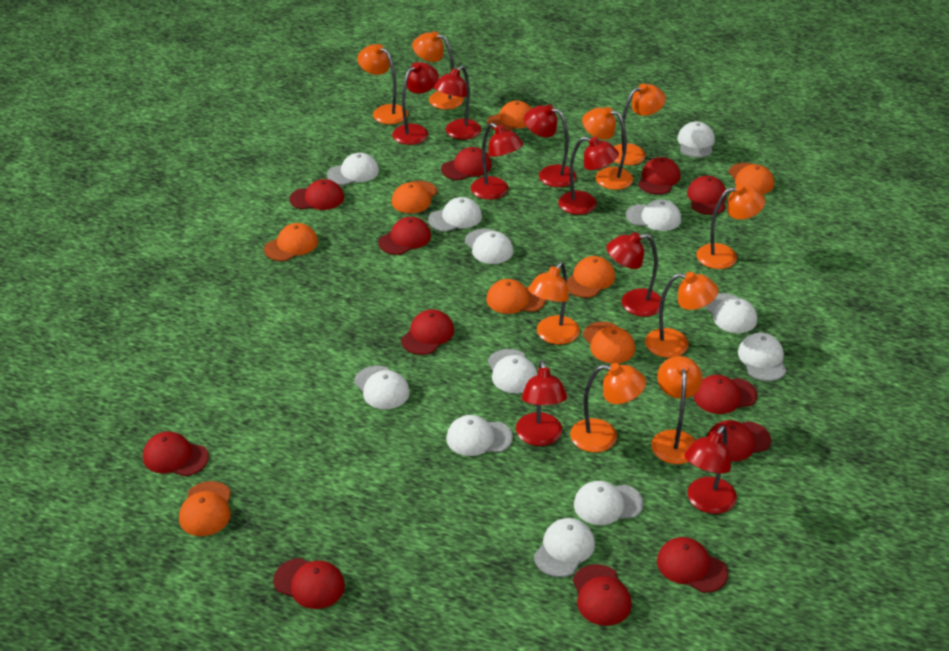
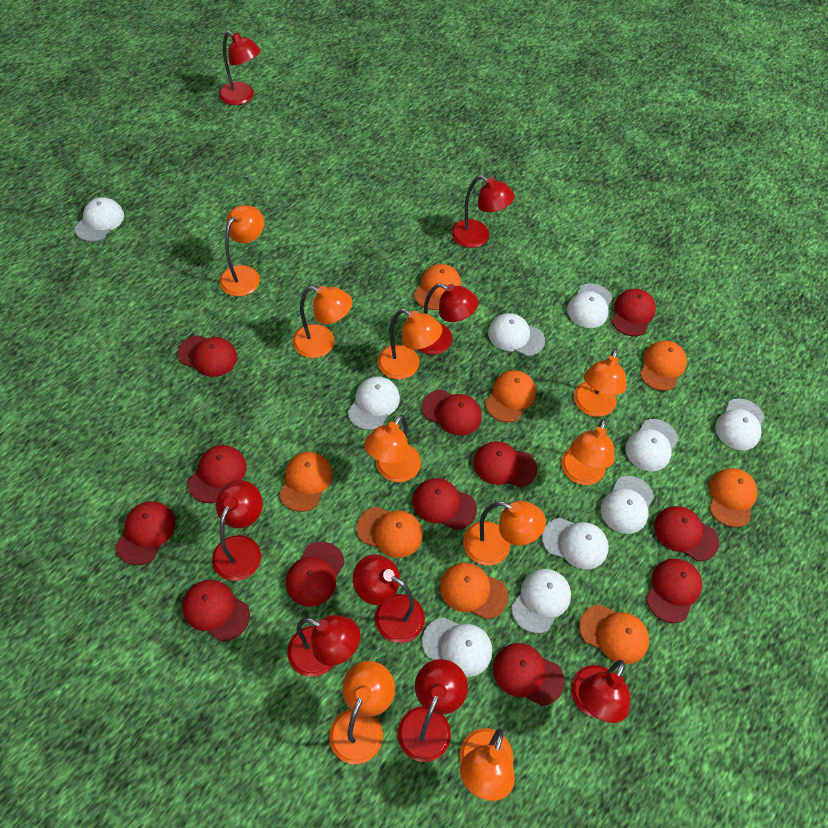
white cap: 12 -> 10

